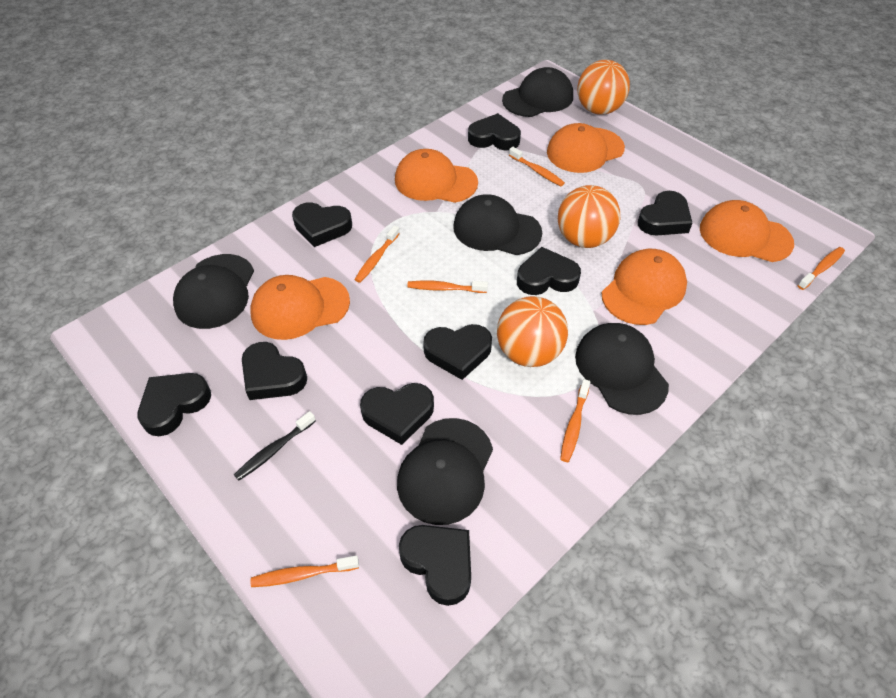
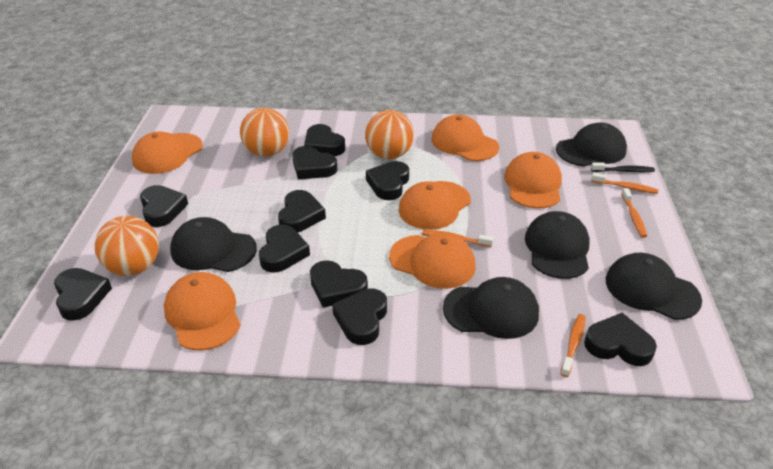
black heart: 9 -> 10
orange cap: 5 -> 6
orange toothbrush: 6 -> 4

